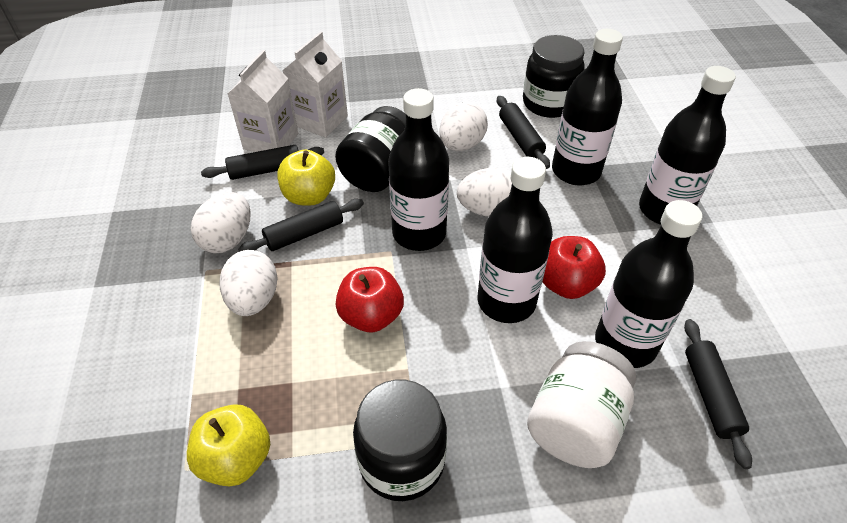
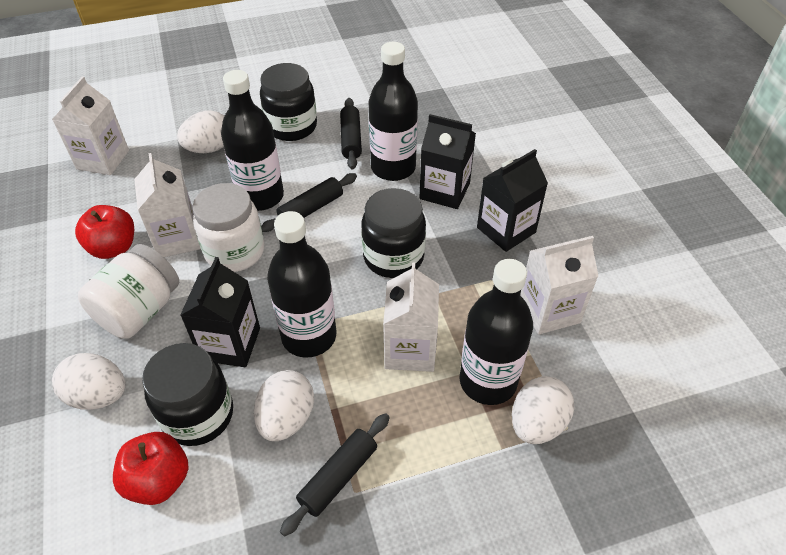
black bottle: 5 -> 4
black carton: 0 -> 3
black rolling pin: 4 -> 3
white carton: 2 -> 4
white jar: 1 -> 2
yellow apple: 2 -> 0

